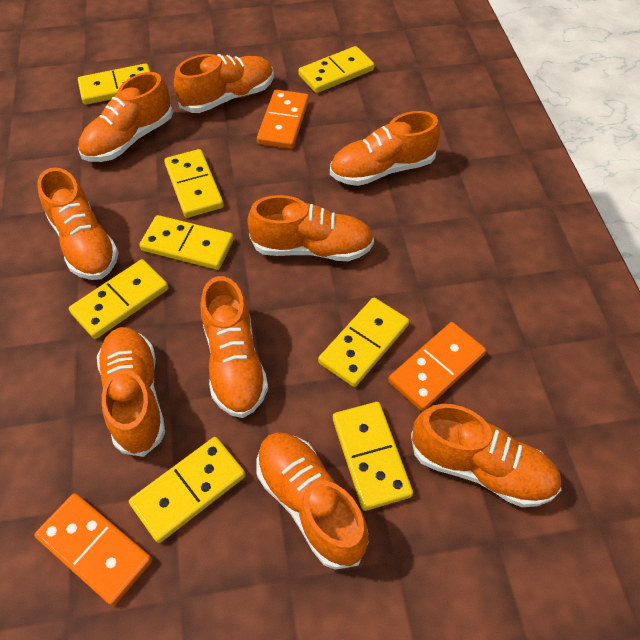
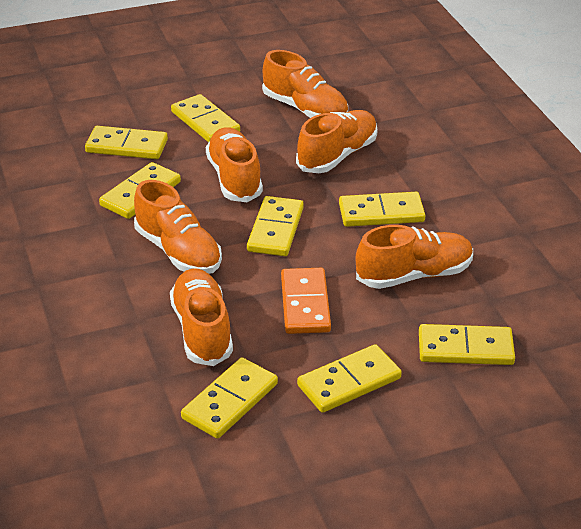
orange domino: 3 -> 1
orange shoe: 9 -> 6

